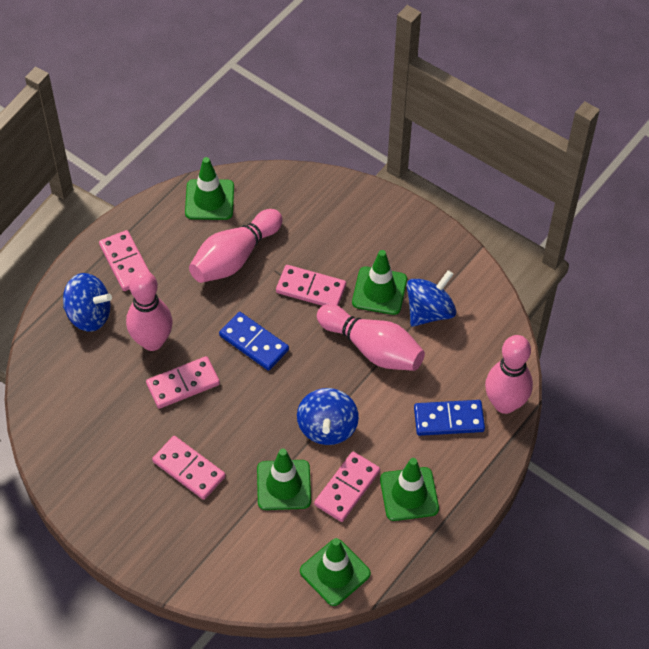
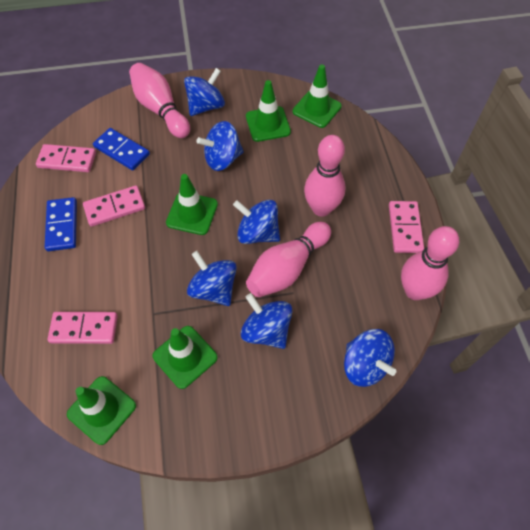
blue spinning top: 3 -> 6
pink domino: 5 -> 4

